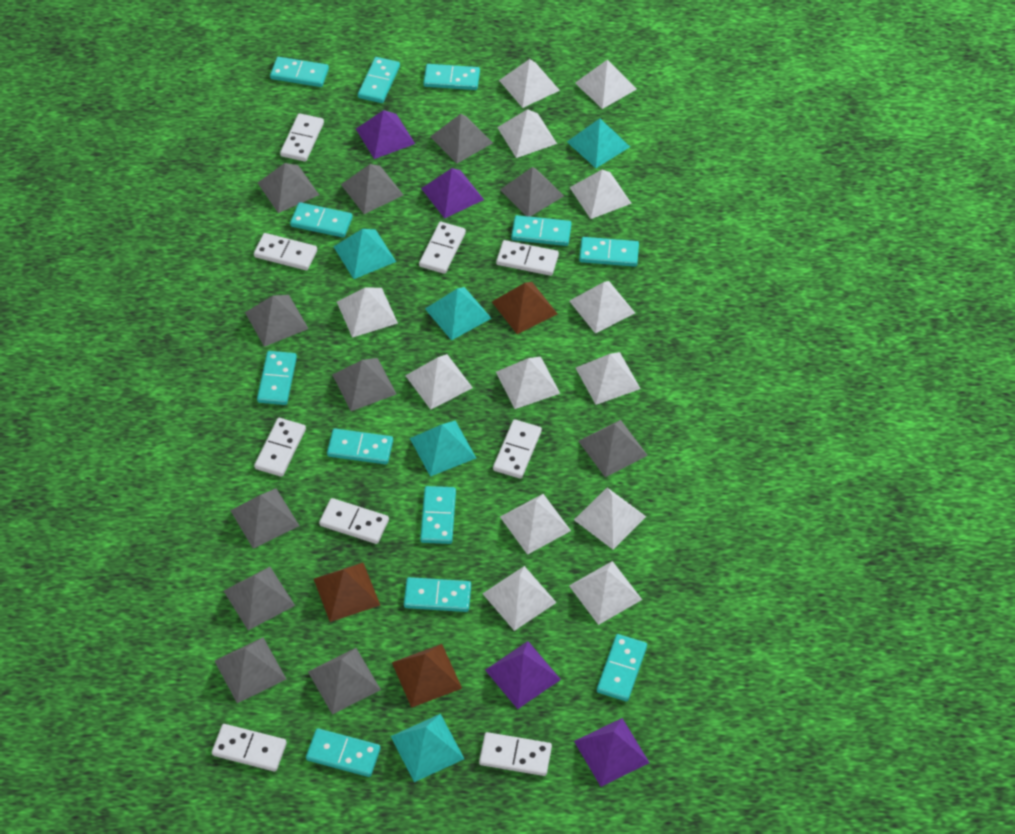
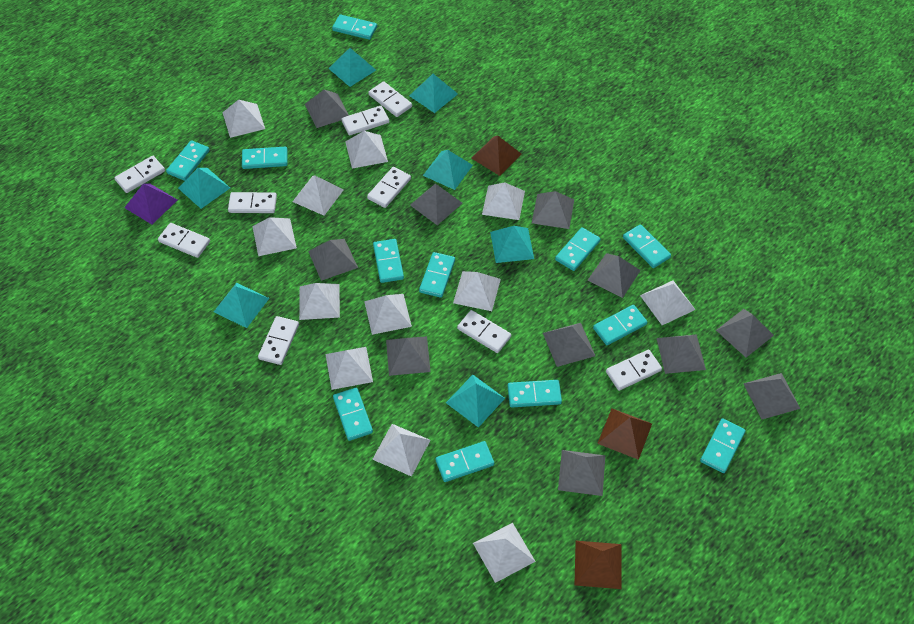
purple pyramid: 4 -> 1
turquoise pyramid: 5 -> 7
white pyramid: 13 -> 12

